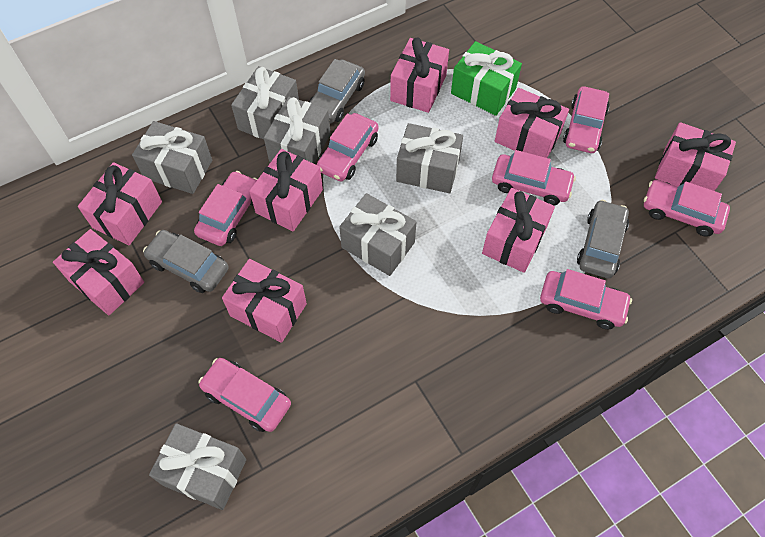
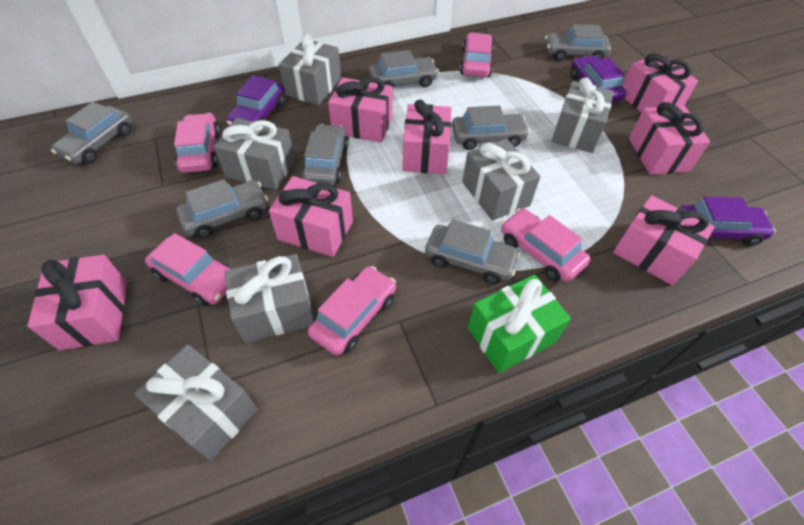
grey car: 3 -> 7
pink car: 7 -> 5
pink gift: 8 -> 7
purple car: 0 -> 3

